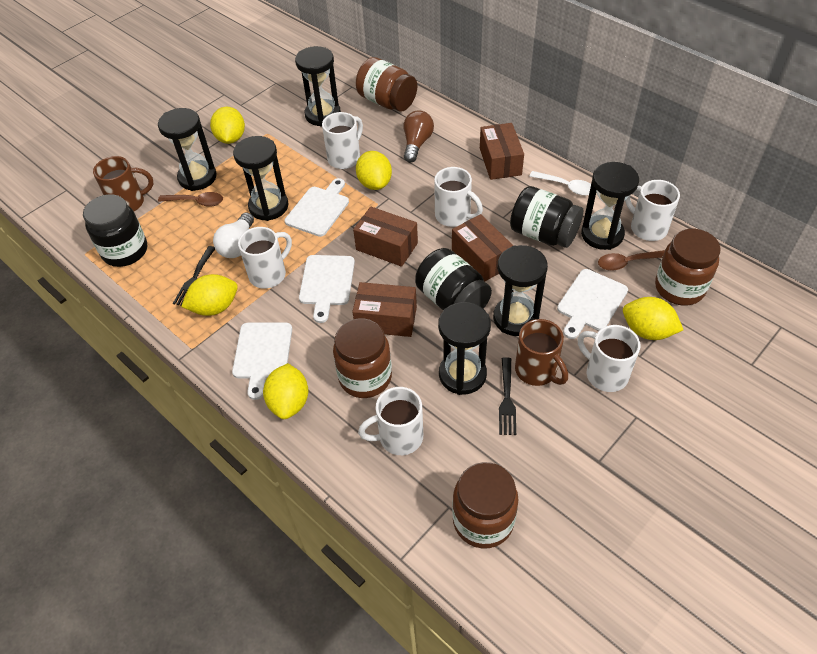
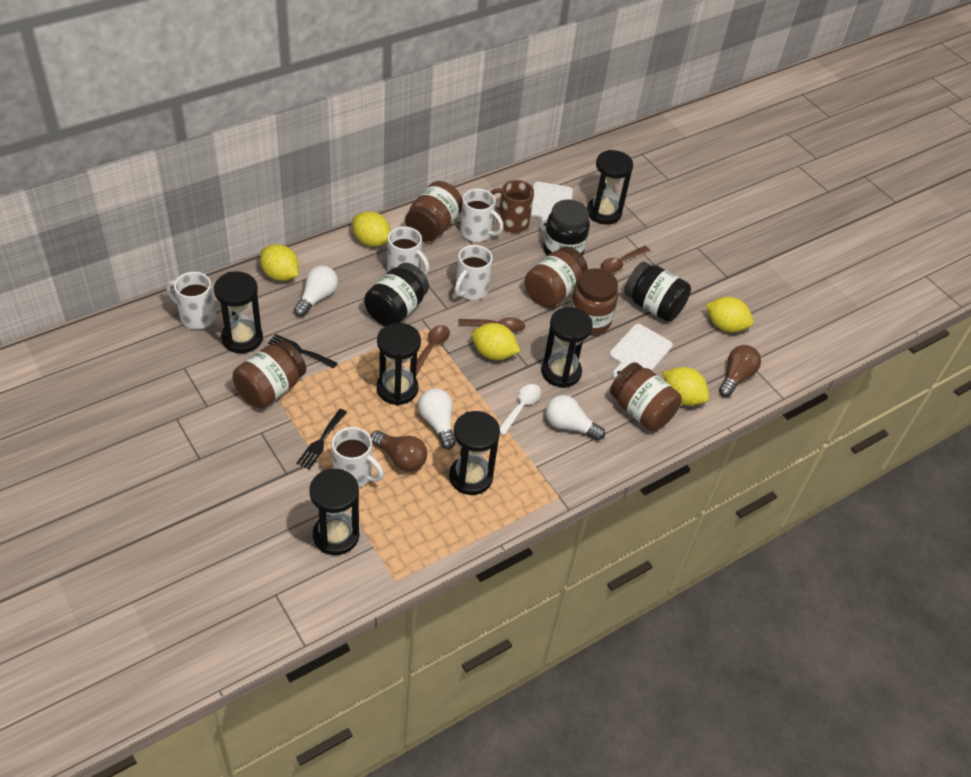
brown box: 4 -> 0
brown jar: 4 -> 5
brown light bulb: 1 -> 2
brown mug: 2 -> 1
brown spoon: 2 -> 3
white cutting board: 4 -> 2
white light bulb: 1 -> 3
white mug: 6 -> 5

